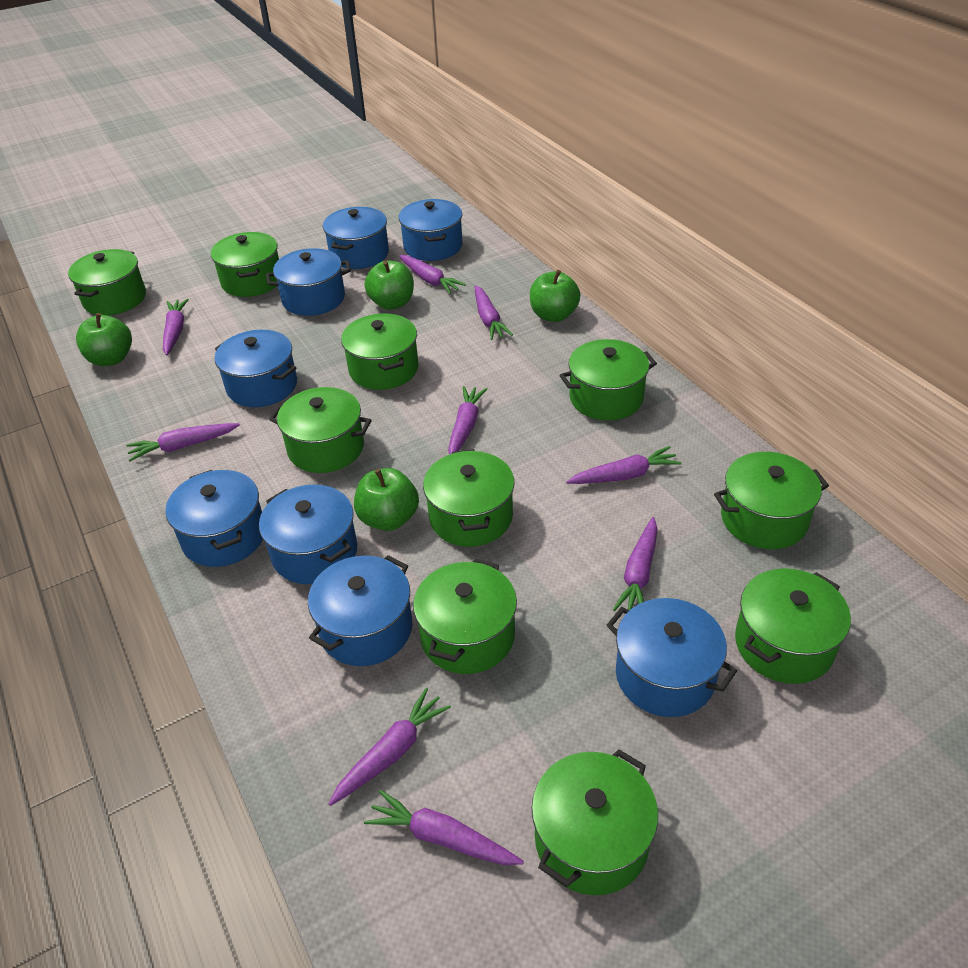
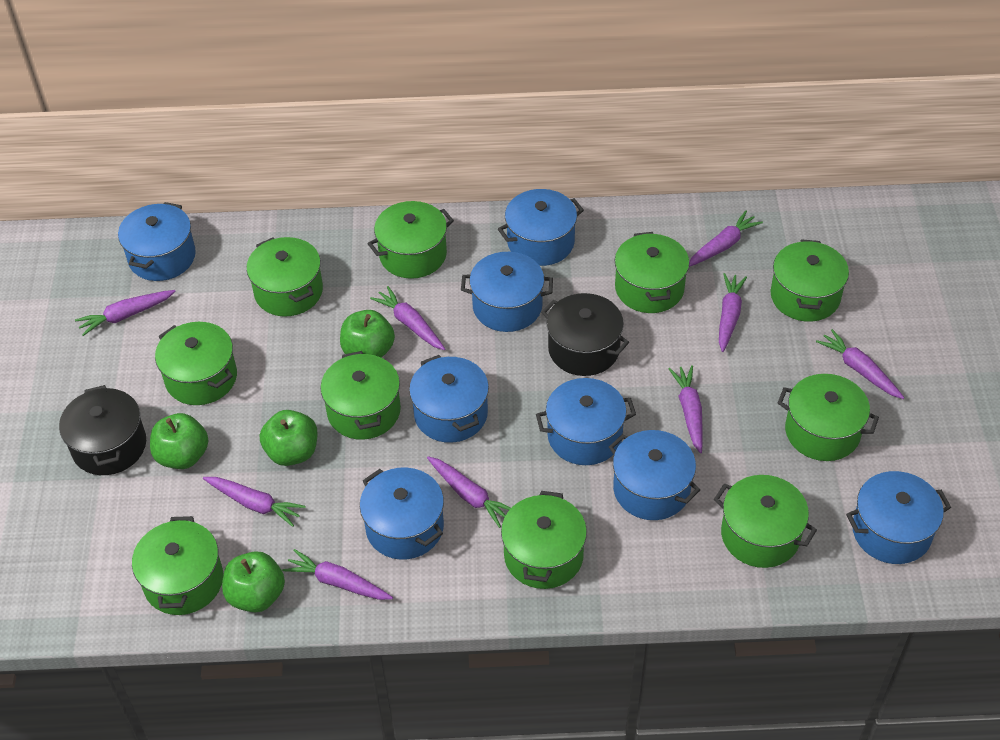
black pot: 0 -> 2

